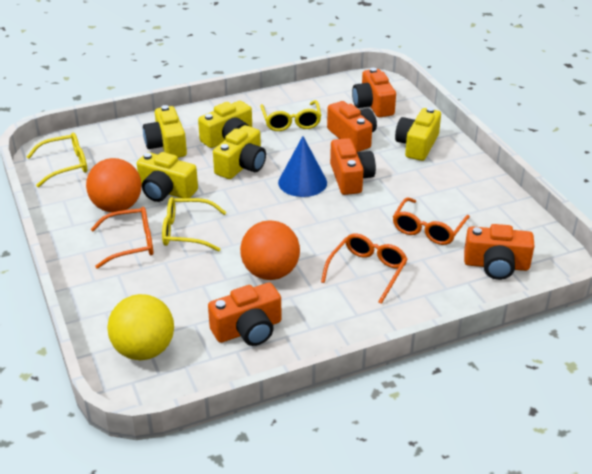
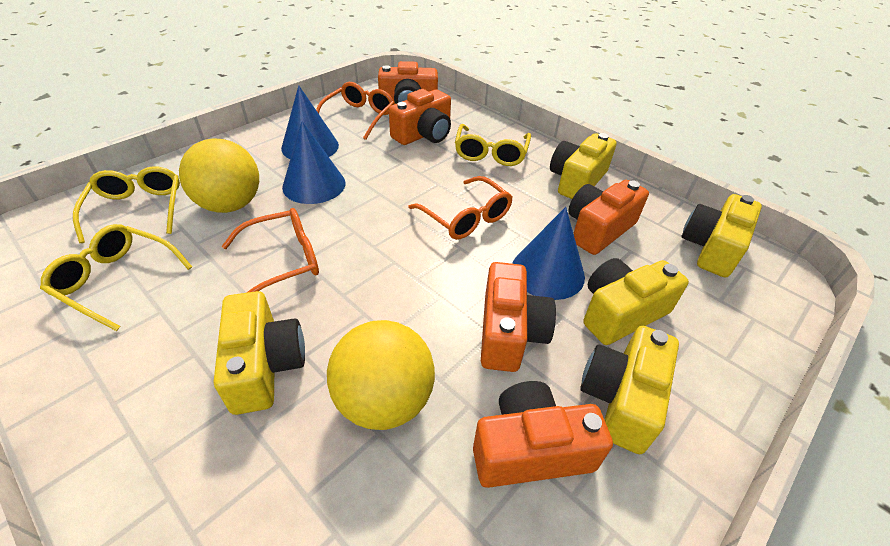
blue cone: 1 -> 3
orange ball: 2 -> 0
yellow ball: 1 -> 2

